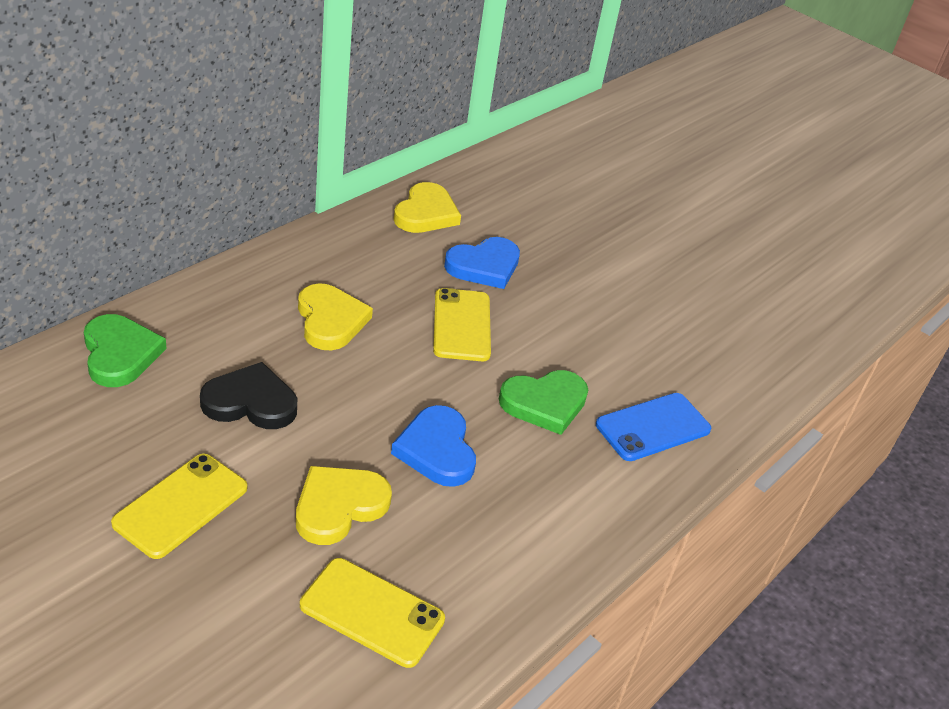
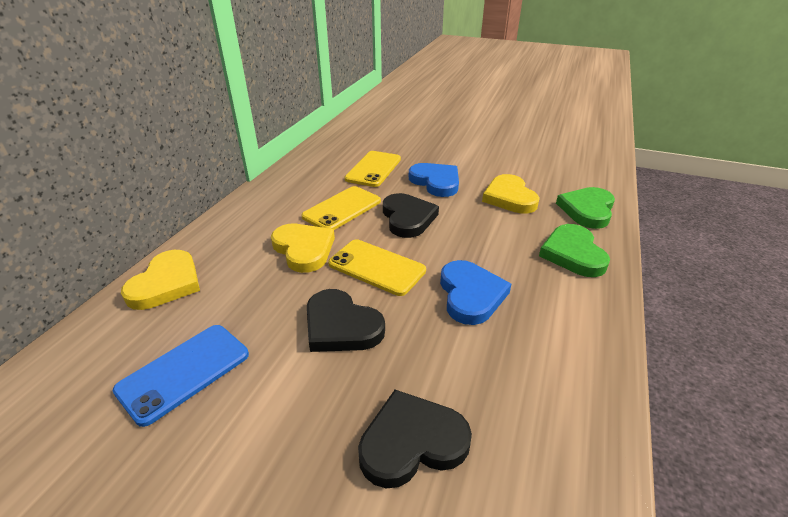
black heart: 1 -> 3

